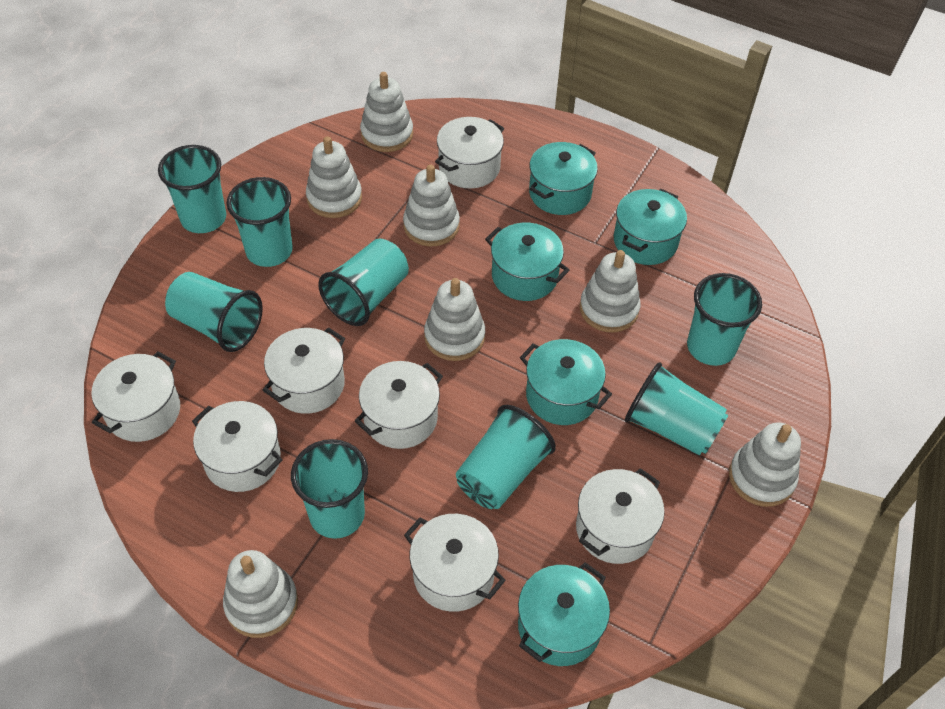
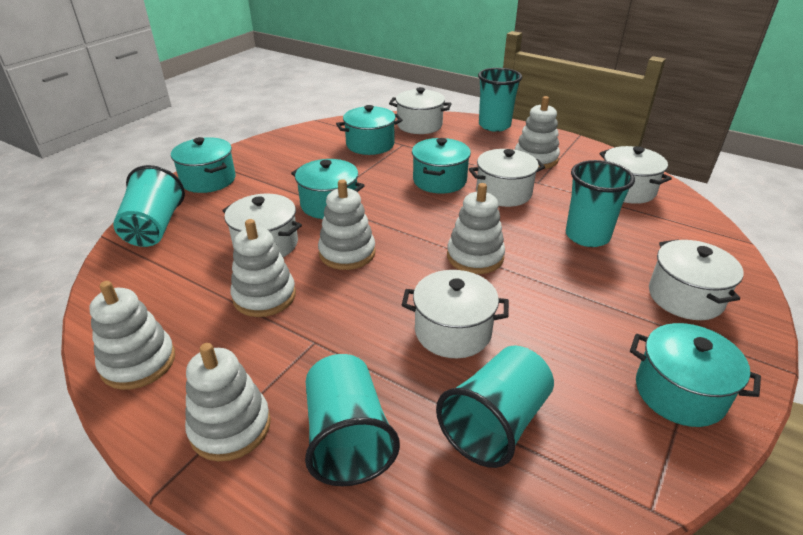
turquoise cup: 8 -> 5
white pot: 7 -> 6
white stacking toy: 7 -> 6

